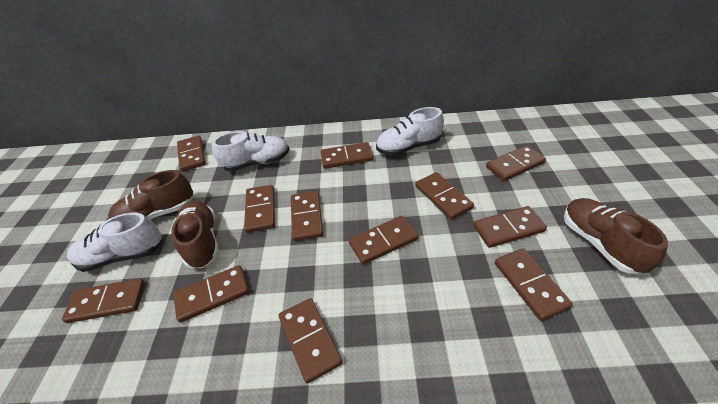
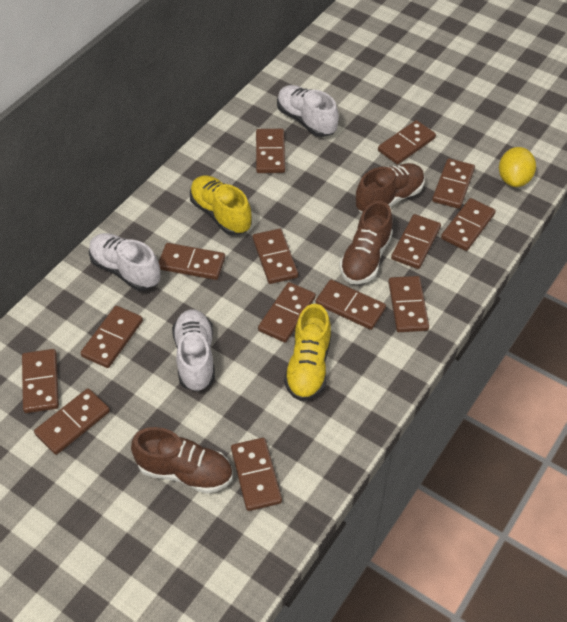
brown domino: 12 -> 14
yellow lemon: 0 -> 1
yellow shoe: 0 -> 2

